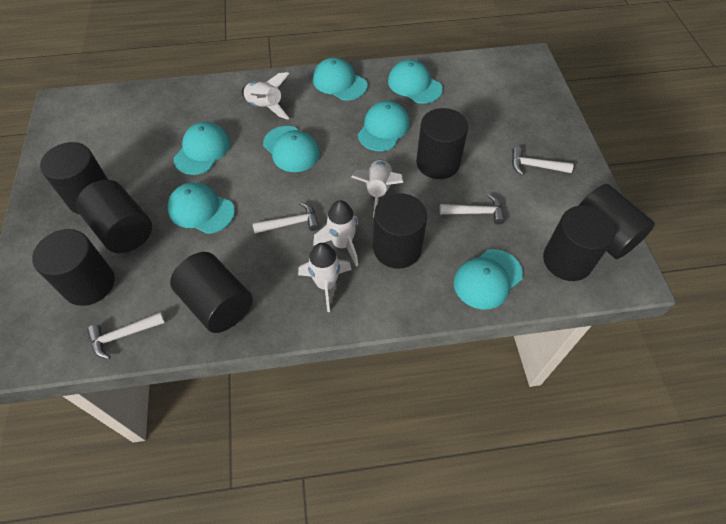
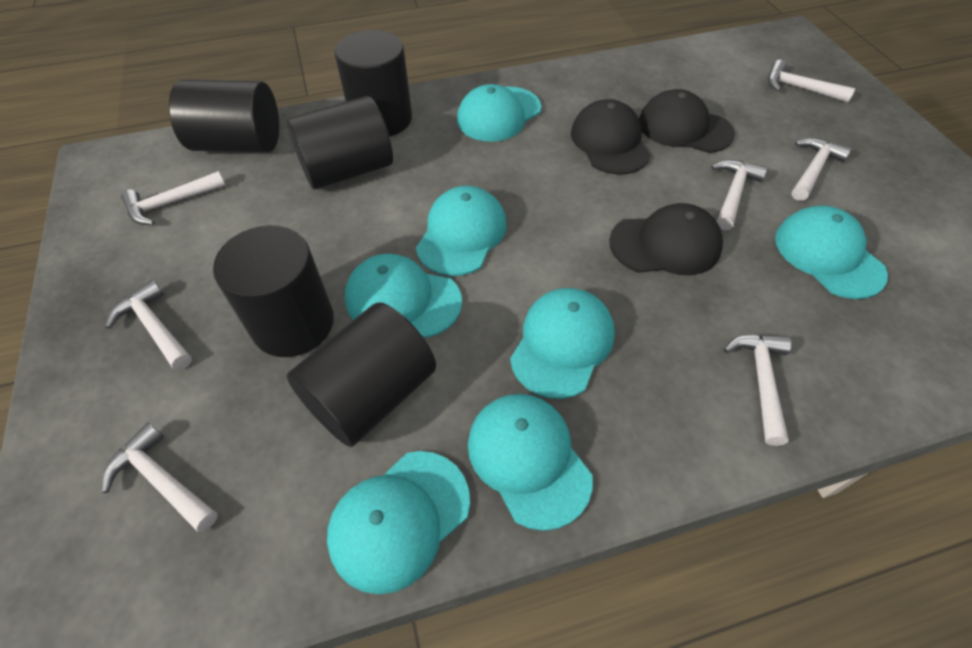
black cap: 0 -> 3
black cylinder: 8 -> 5
white hammer: 4 -> 7
white rocket: 4 -> 0

